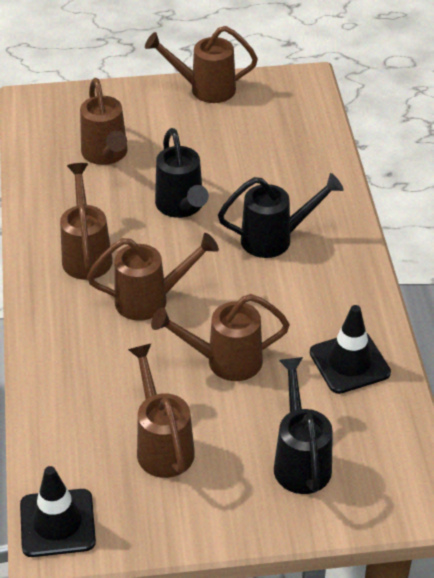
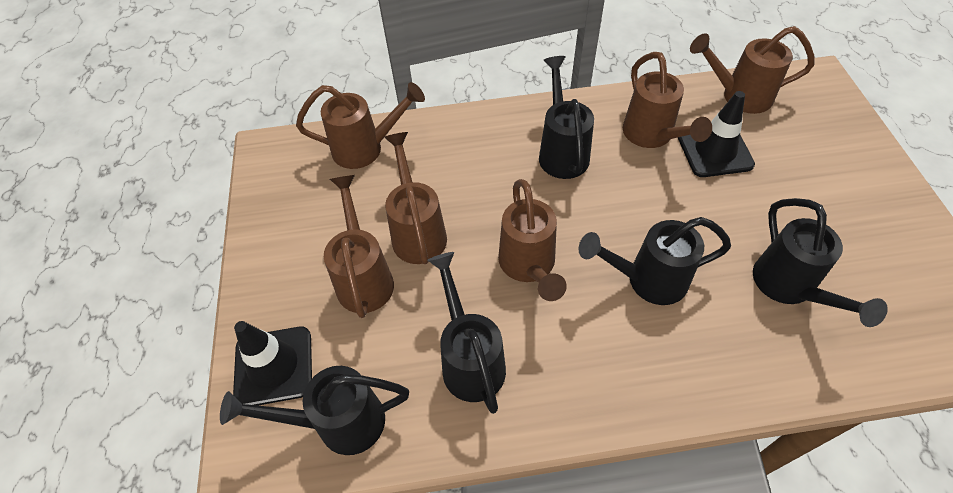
black watering can: 3 -> 5

